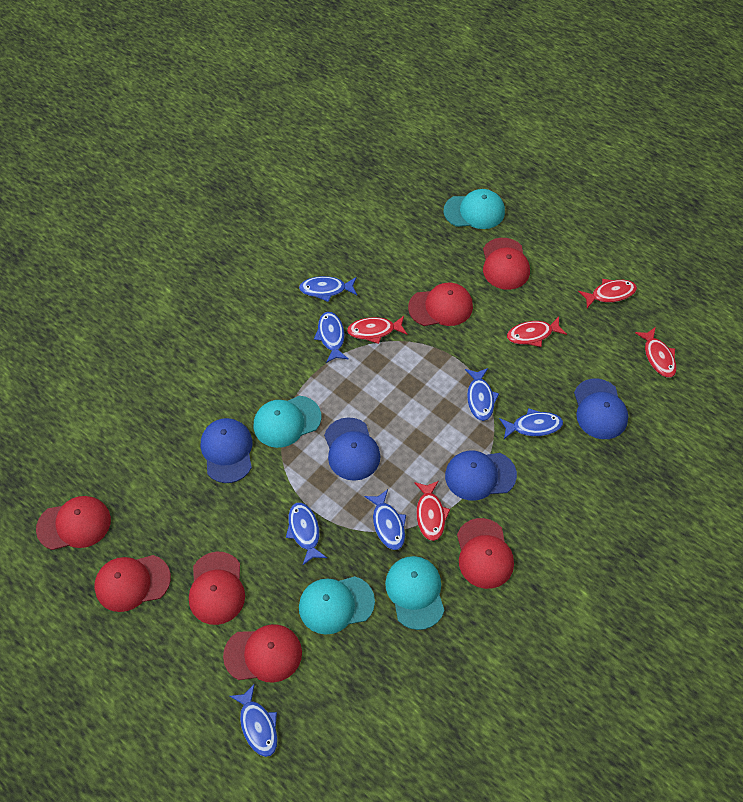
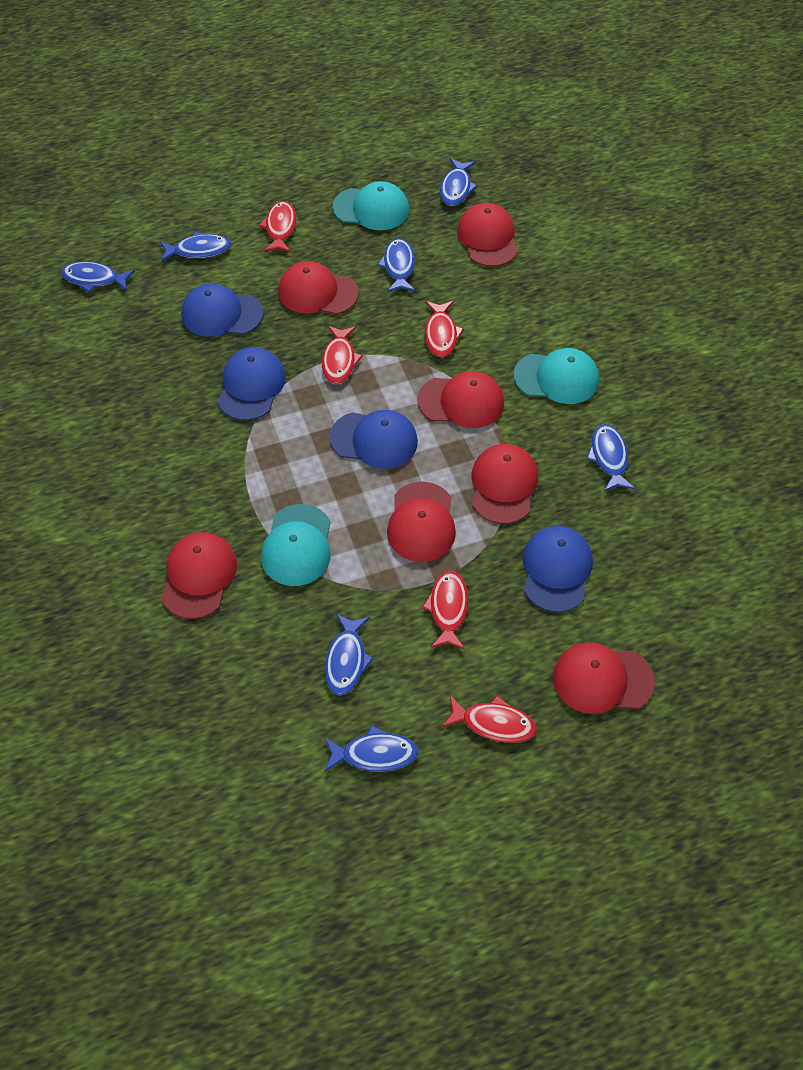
turquoise cap: 4 -> 3

